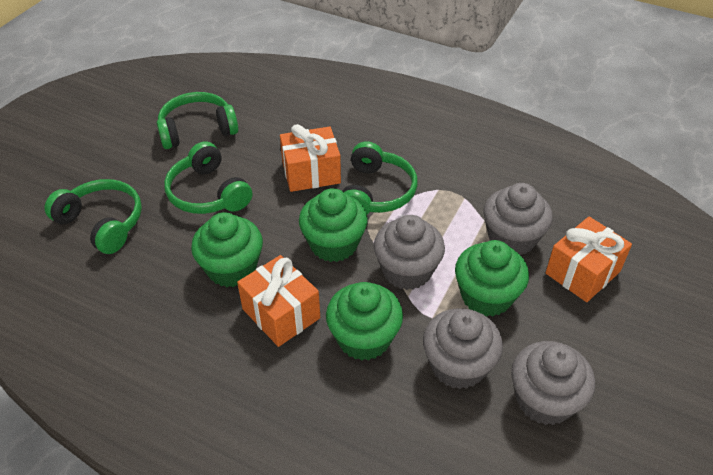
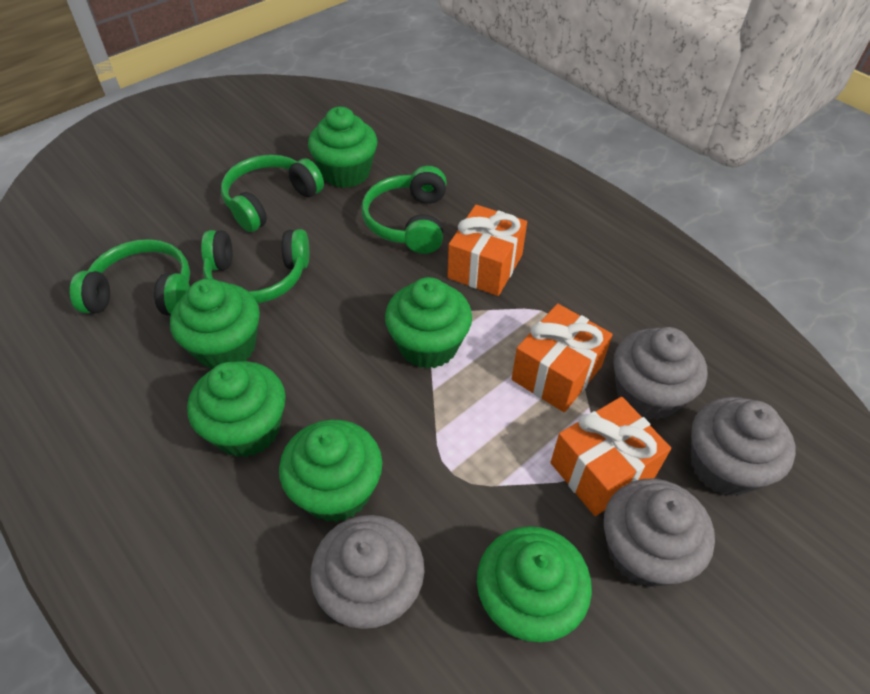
green cupcake: 4 -> 6

